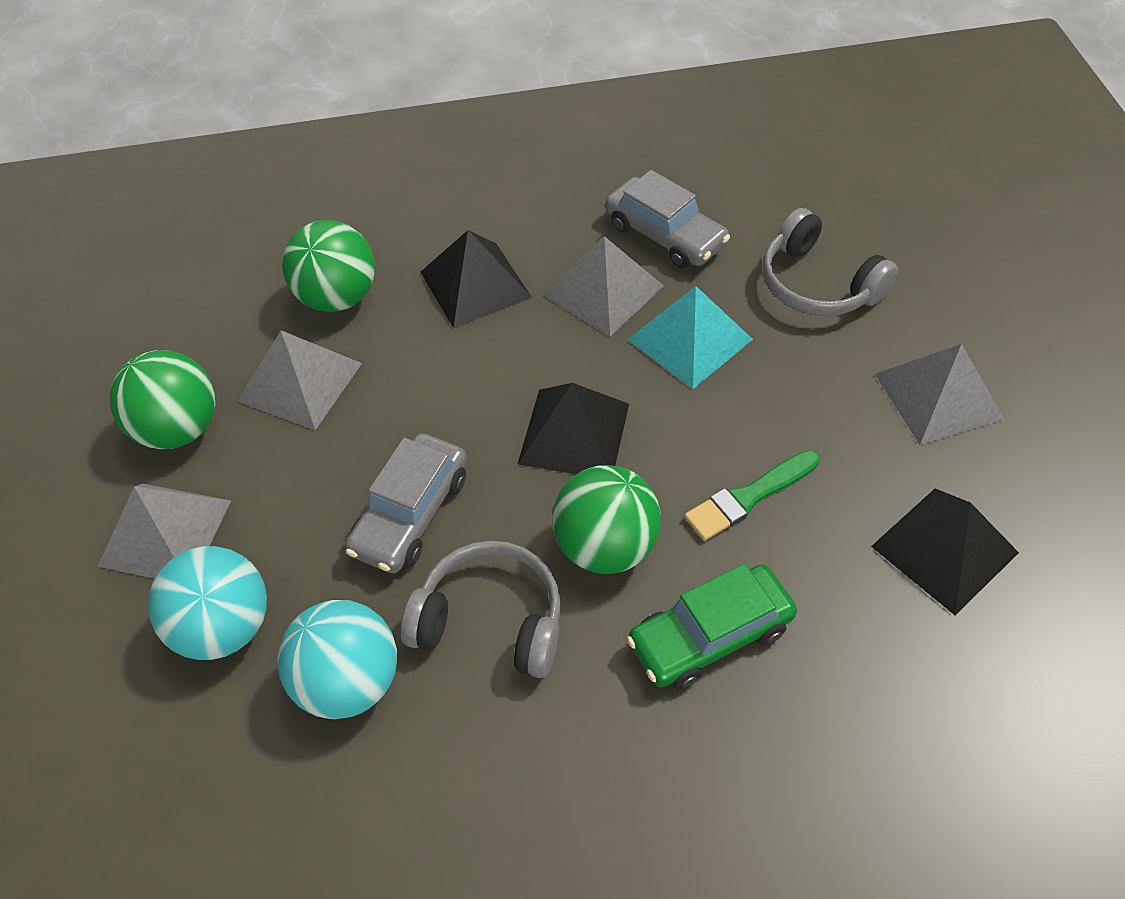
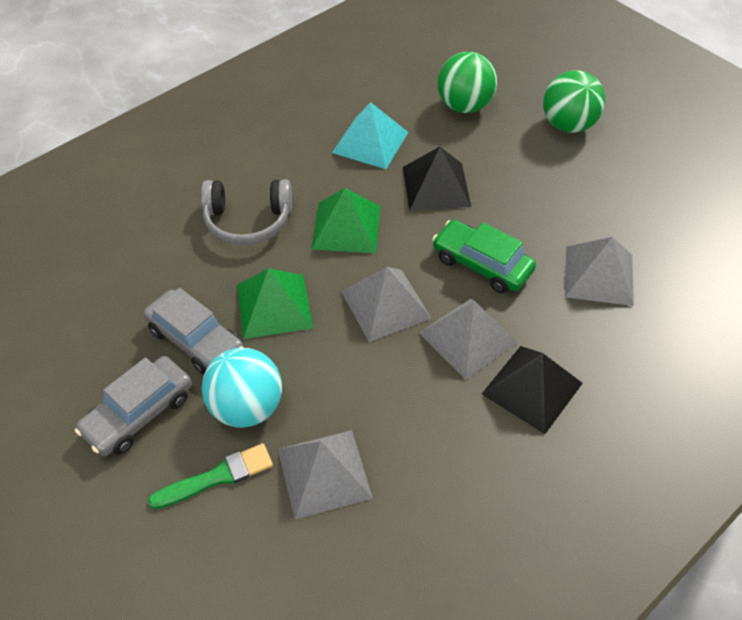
black pyramid: 3 -> 2
green ball: 3 -> 2
green pyramid: 0 -> 2
grey headphones: 2 -> 1
turquoise ball: 2 -> 1

